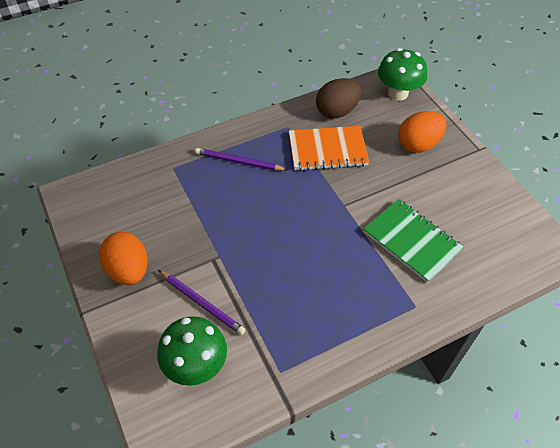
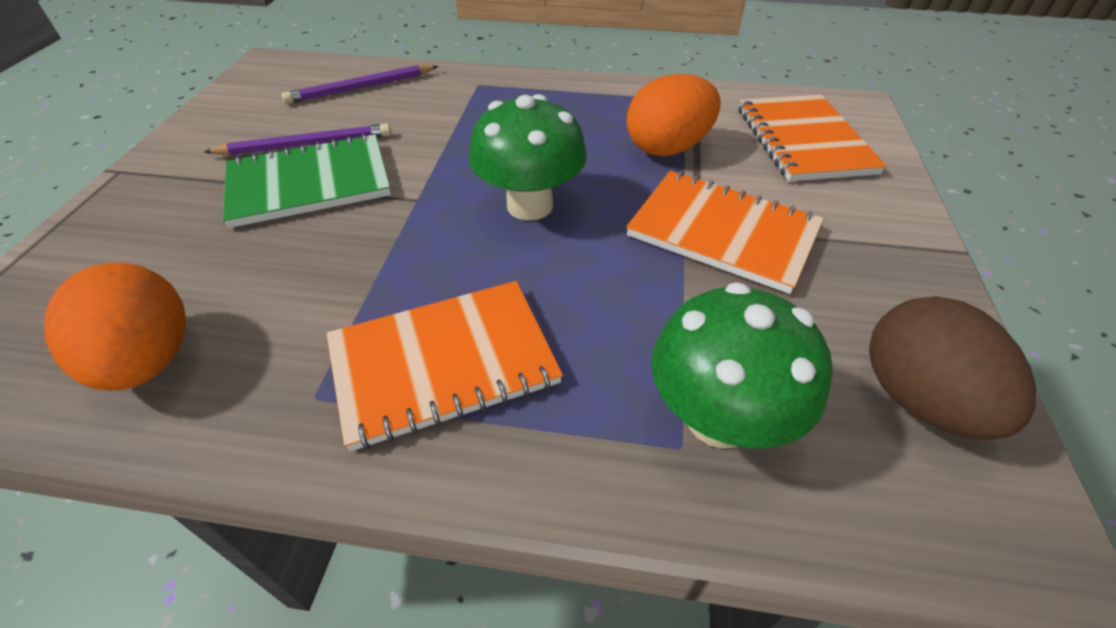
orange notebook: 1 -> 3

